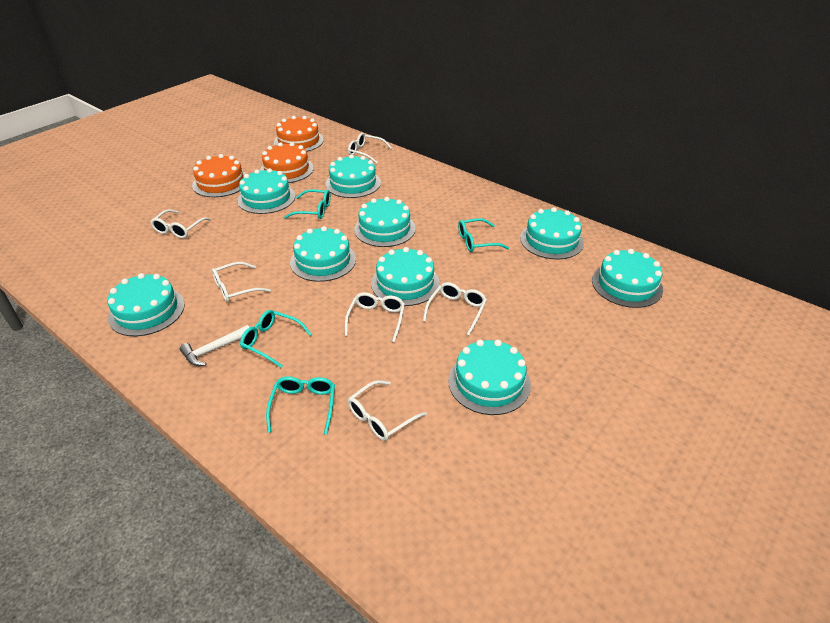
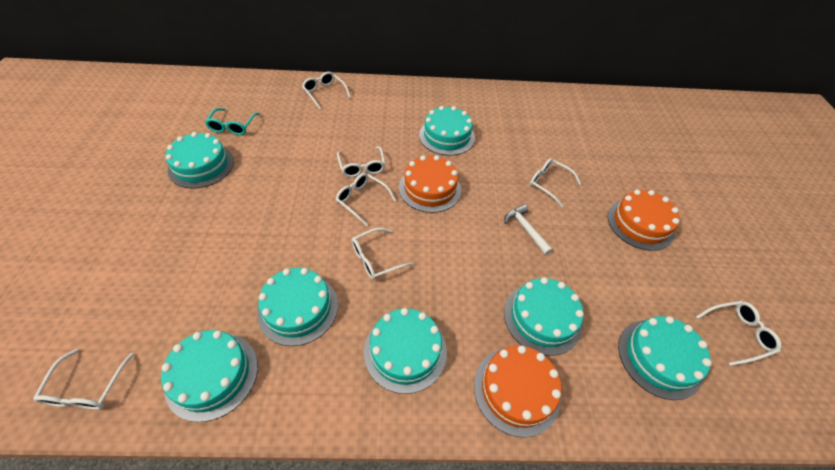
turquoise cake: 9 -> 7
turquoise glasses: 4 -> 1
white glasses: 6 -> 7

